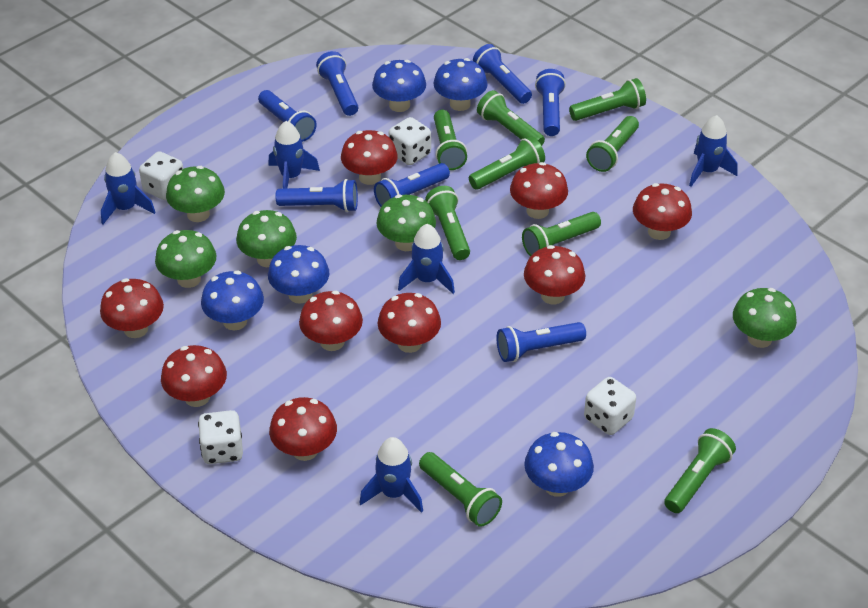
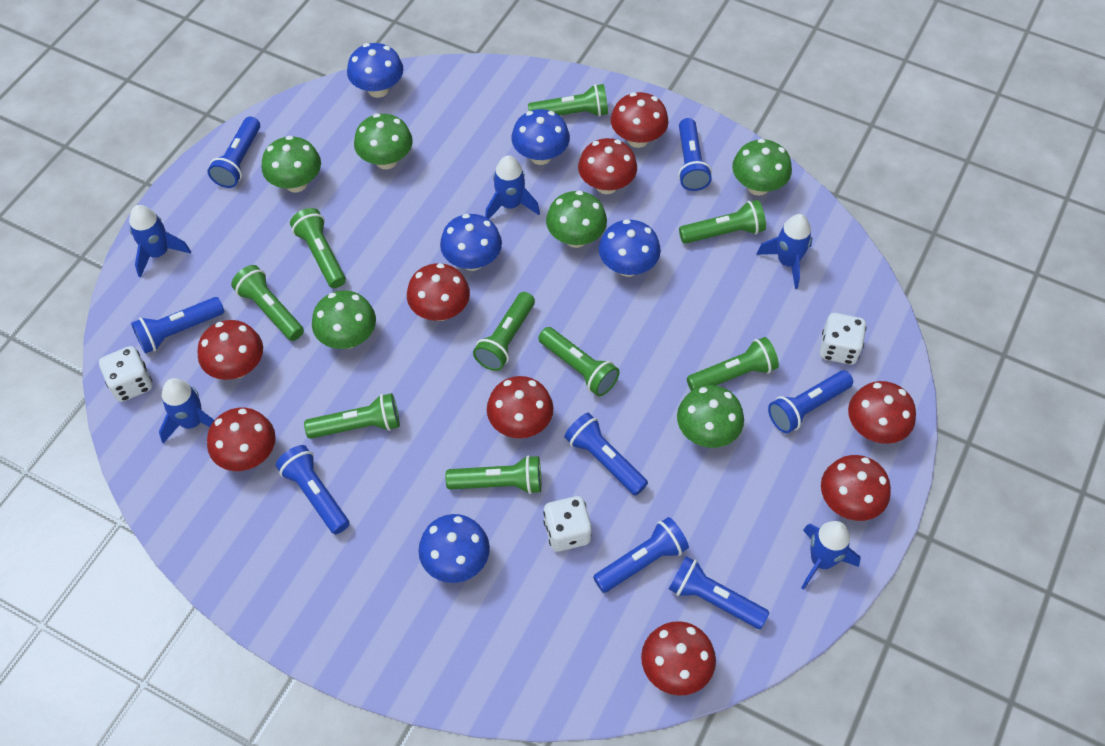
blue flashlight: 7 -> 8
green mushroom: 5 -> 6
white dice: 4 -> 3

